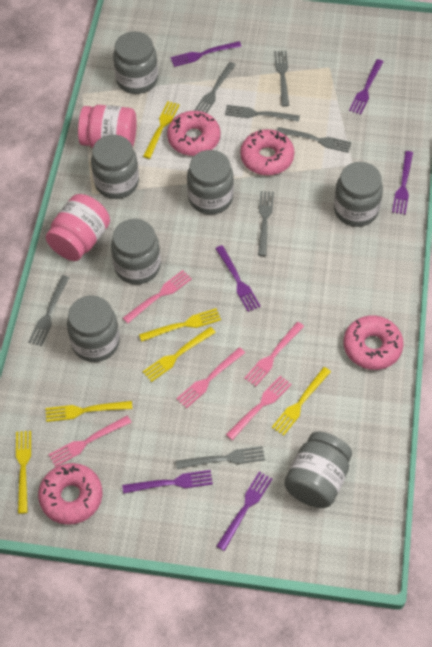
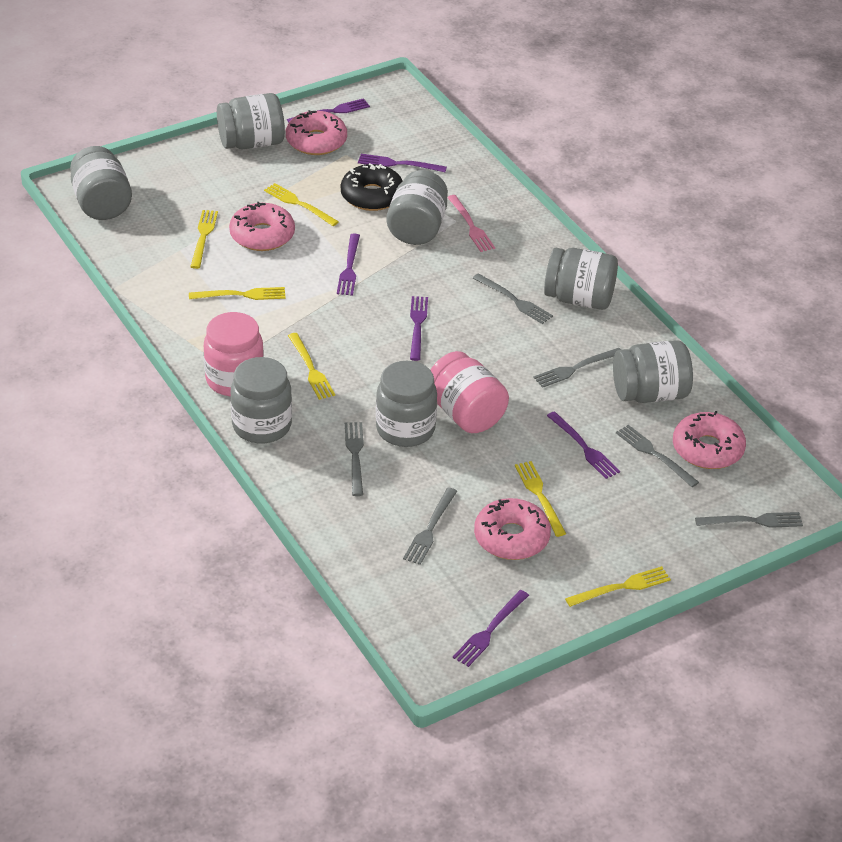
black donut: 0 -> 1
grey fork: 7 -> 6
pink fork: 5 -> 1

